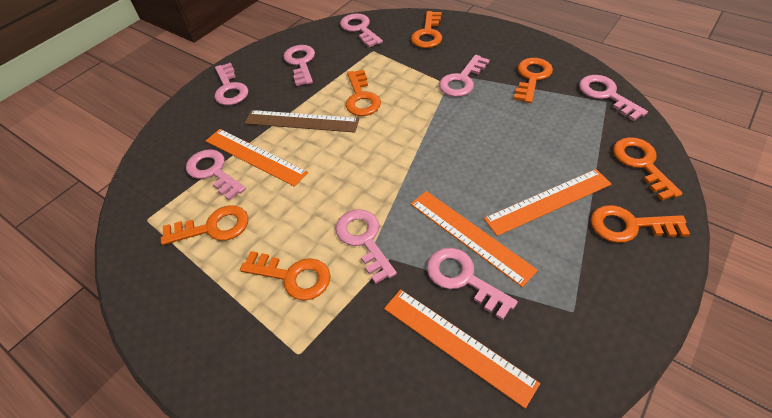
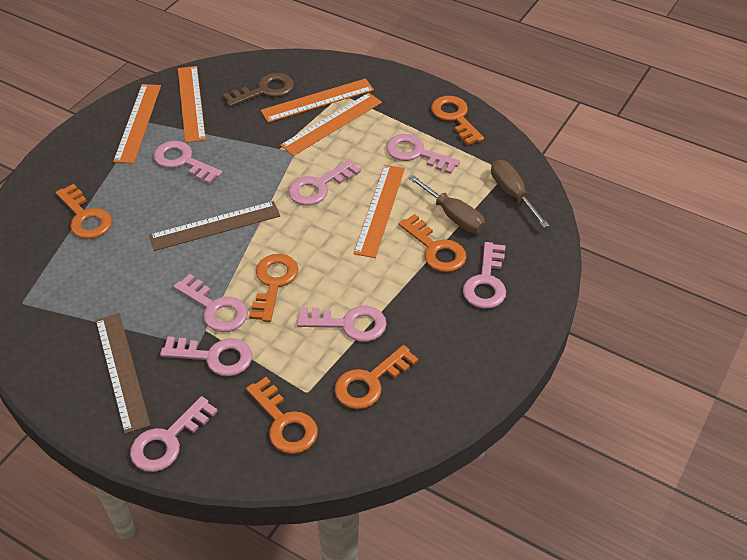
brown key: 0 -> 1
brown ruler: 1 -> 2
brown screwdriver: 0 -> 2
orange key: 7 -> 6
orange ruler: 4 -> 5

